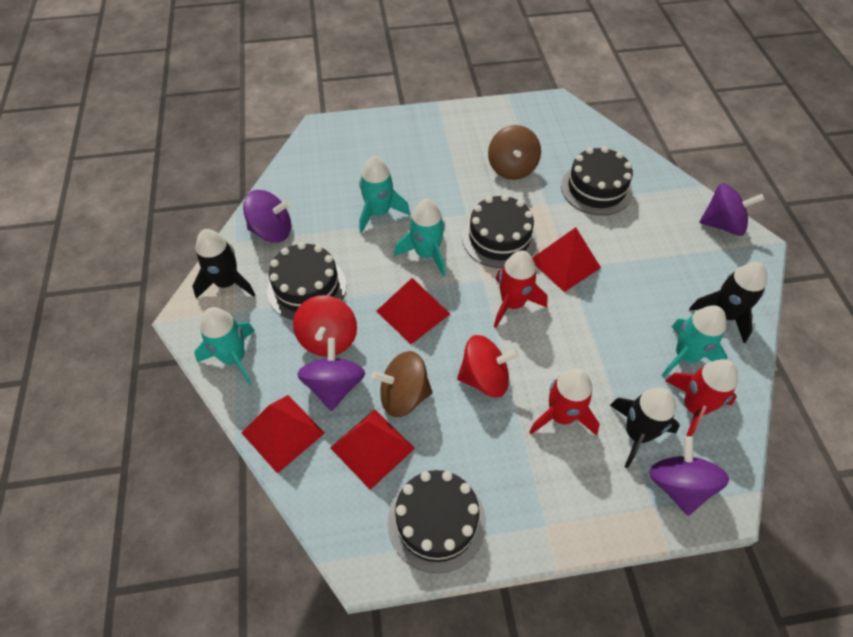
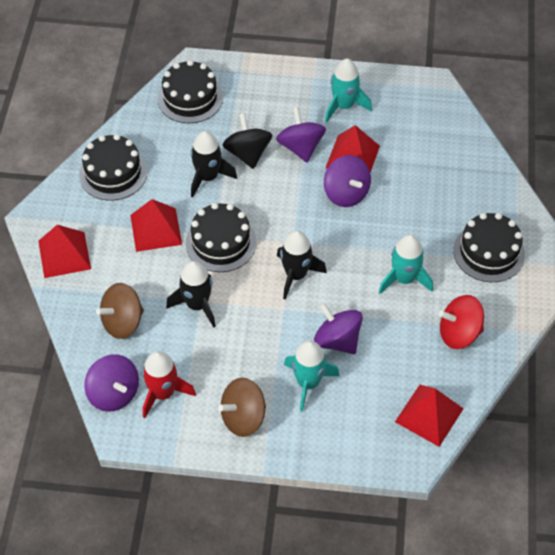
black spinning top: 0 -> 1
red rocket: 3 -> 1
red spinning top: 2 -> 1
turquoise rocket: 4 -> 3

